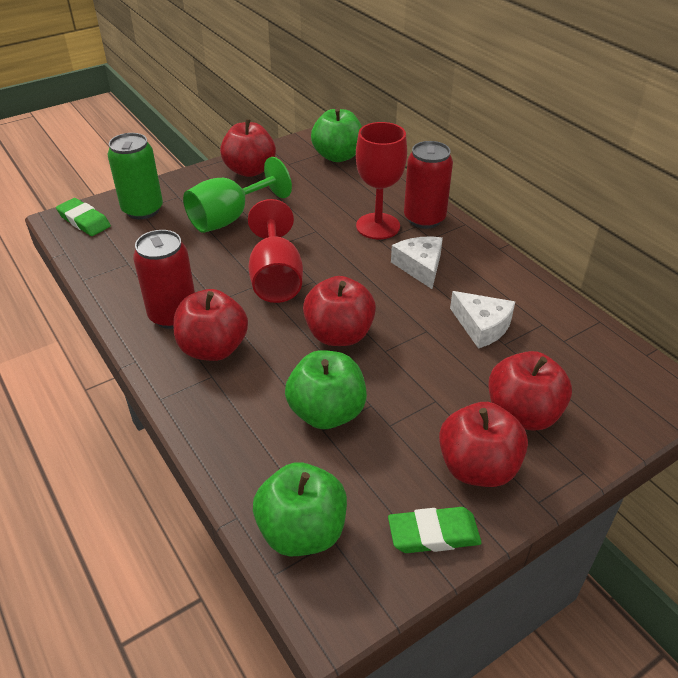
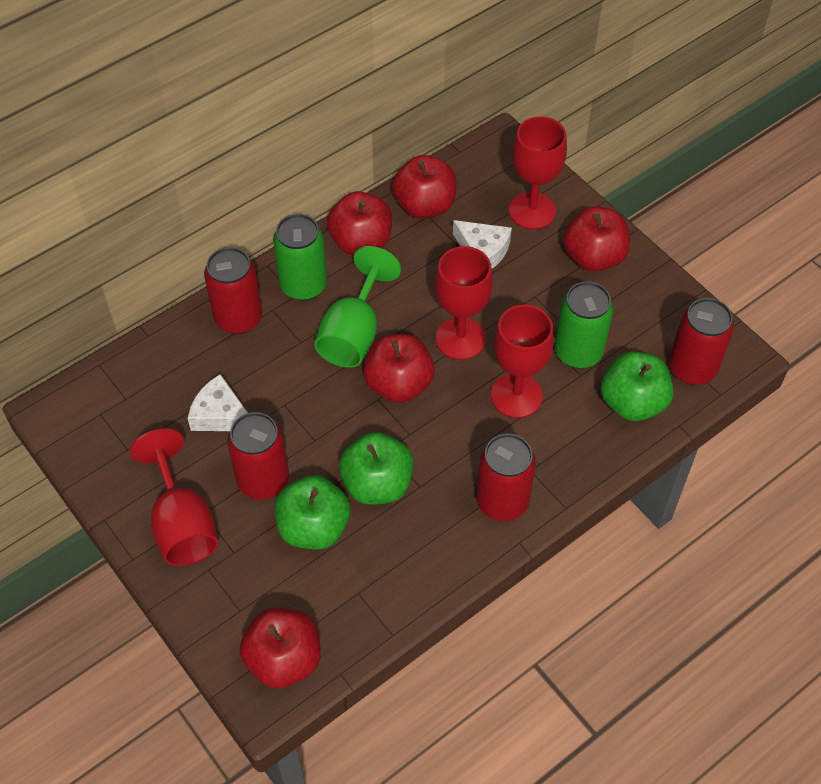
green can: 1 -> 2
green eraser: 2 -> 0
red can: 2 -> 4
red goblet: 2 -> 4

